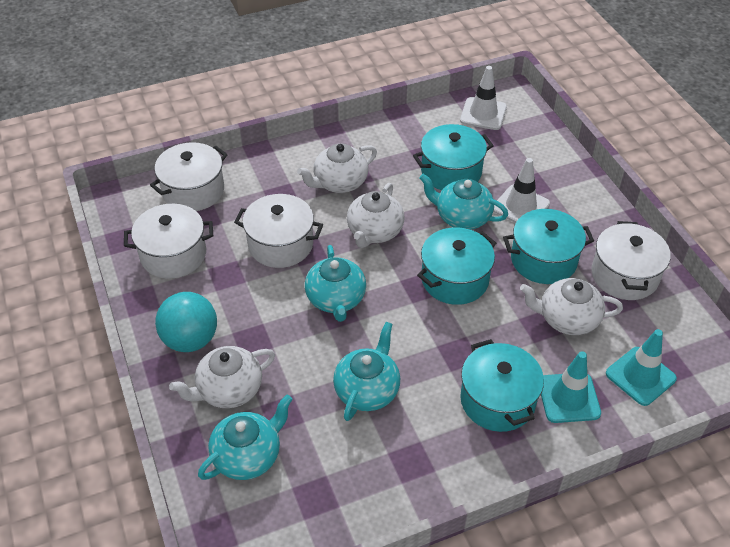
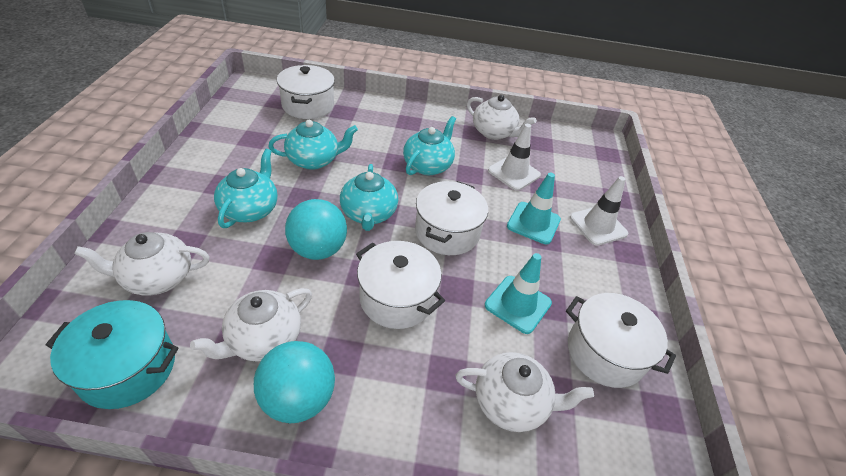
turquoise ball: 1 -> 2
turquoise pot: 4 -> 1

